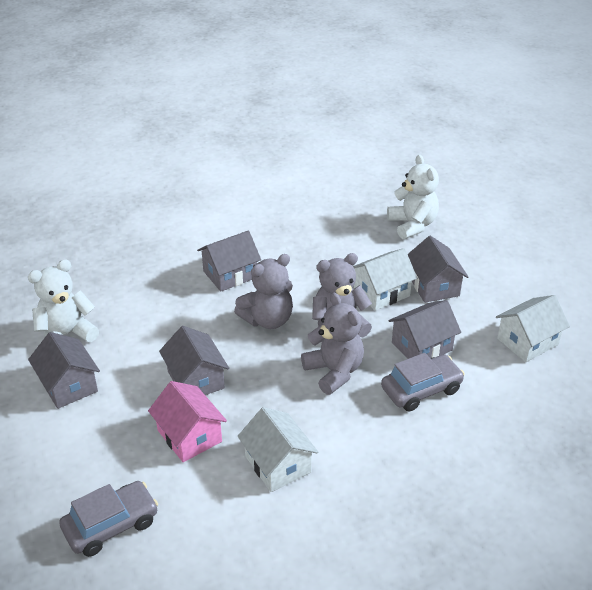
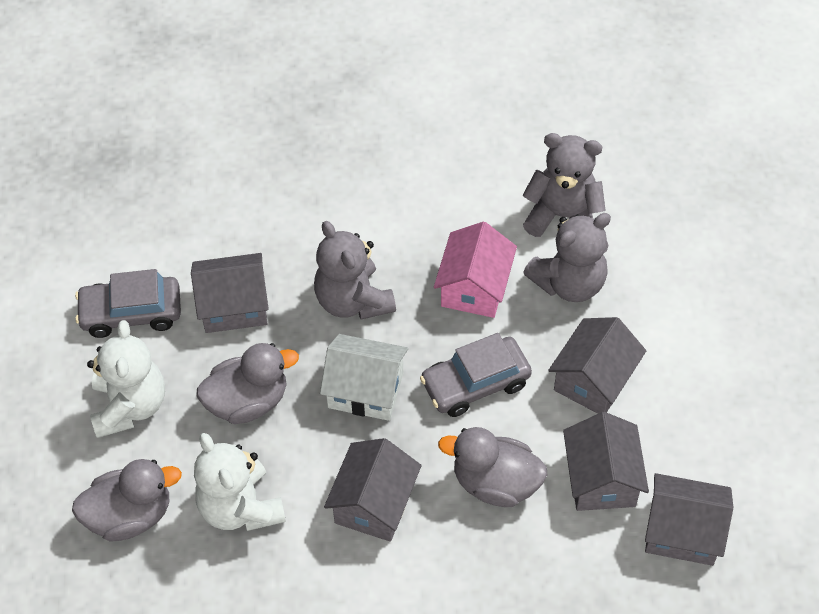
grey duck: 0 -> 3
white house: 3 -> 1

